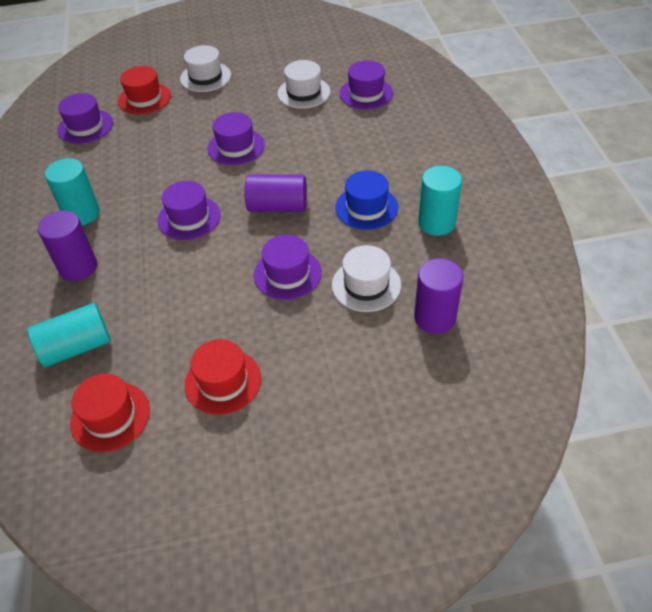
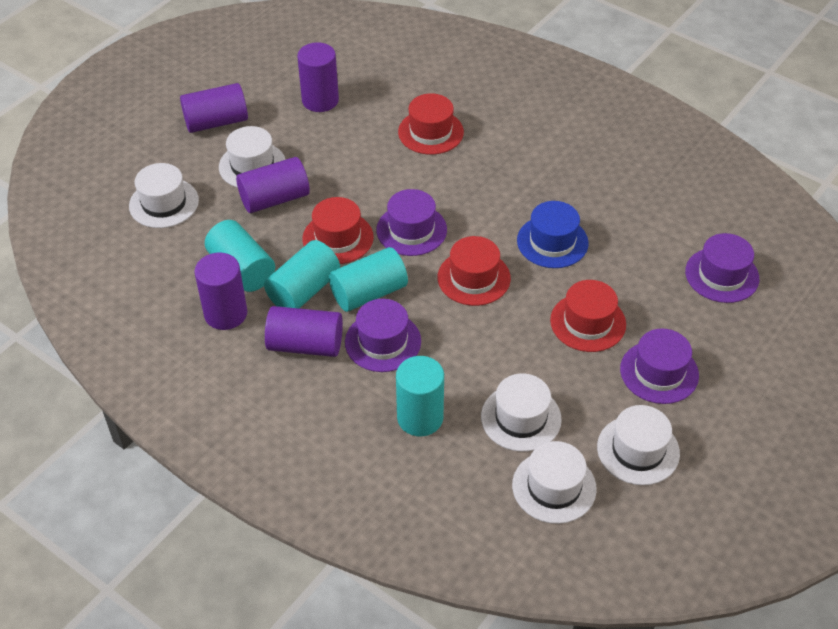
purple cylinder: 3 -> 5
purple hat: 5 -> 4
red hat: 3 -> 4
turquoise cylinder: 3 -> 4
white hat: 3 -> 5

